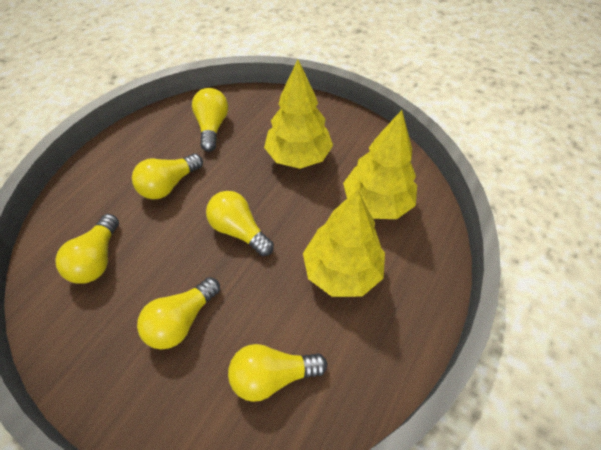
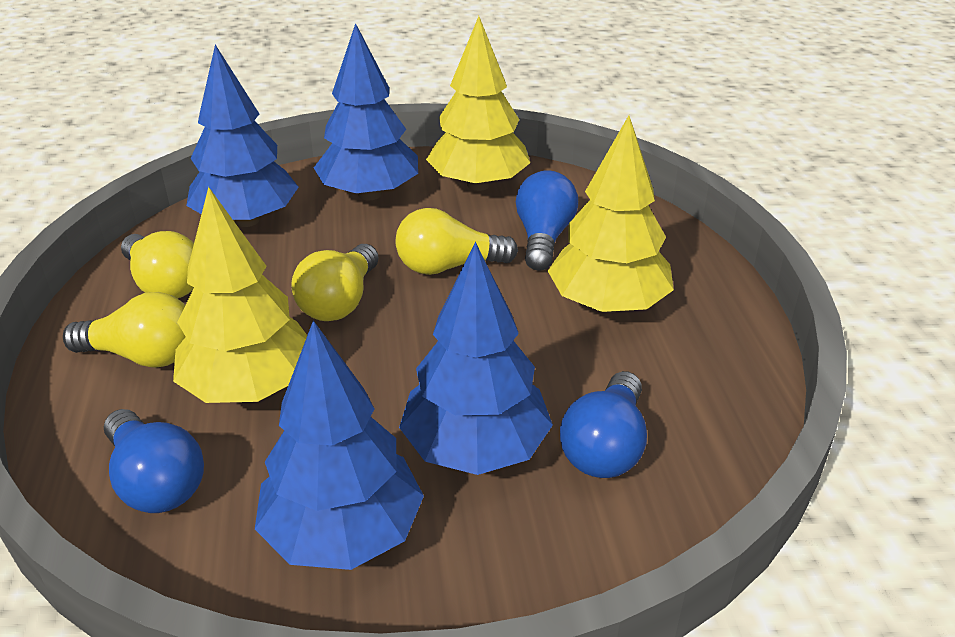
blue light bulb: 0 -> 3
blue tree: 0 -> 4
yellow light bulb: 6 -> 4

